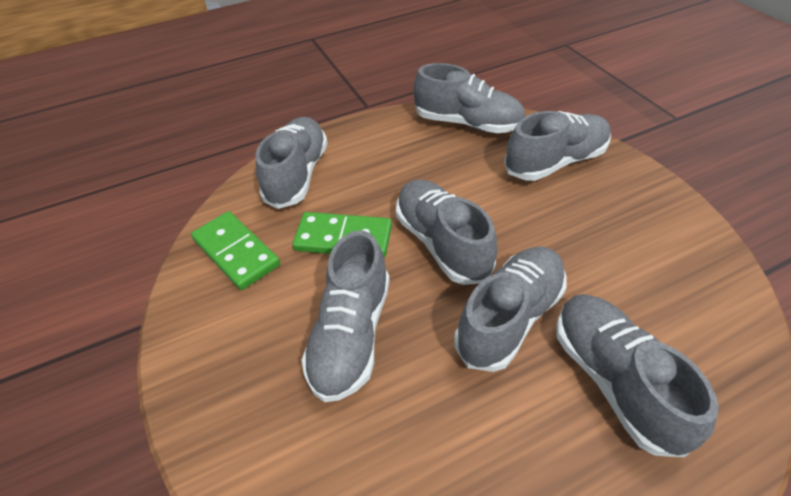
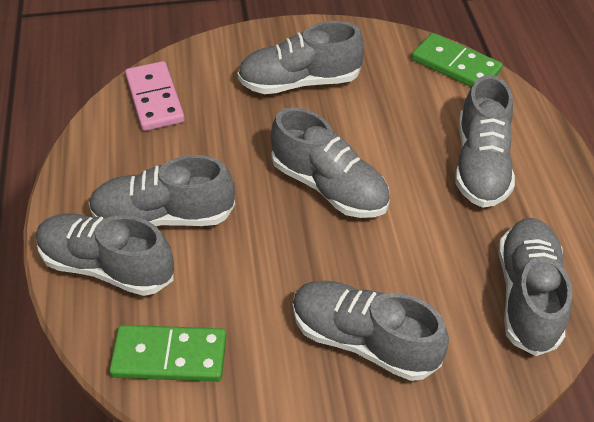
pink domino: 0 -> 1

